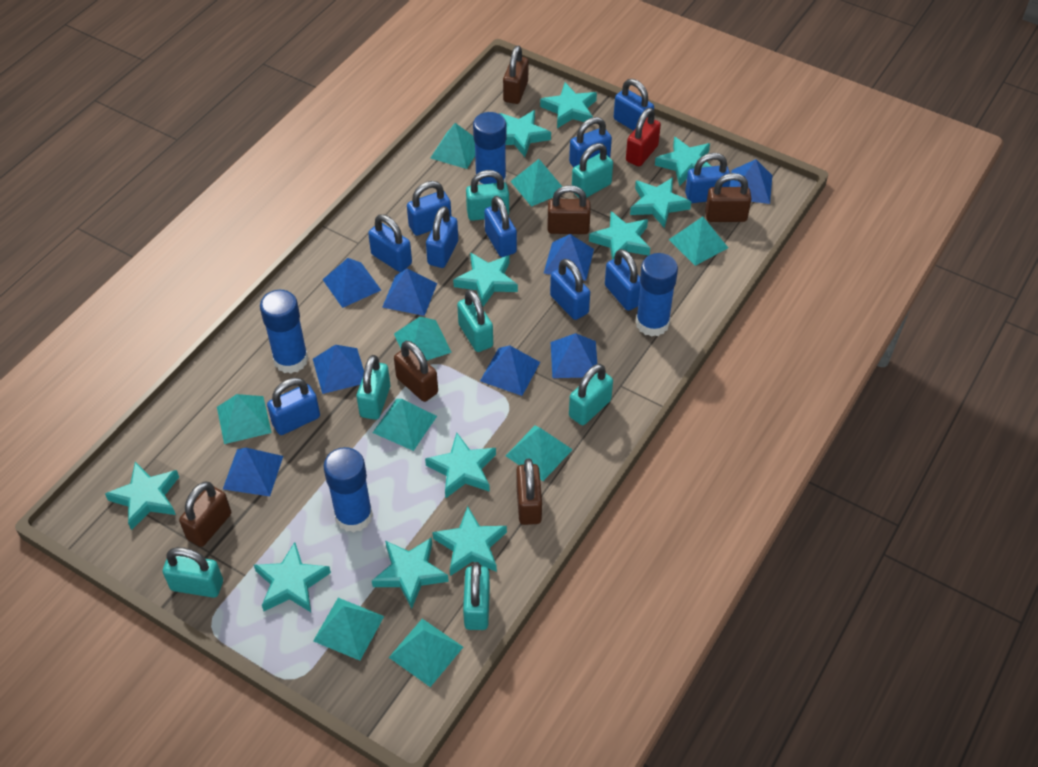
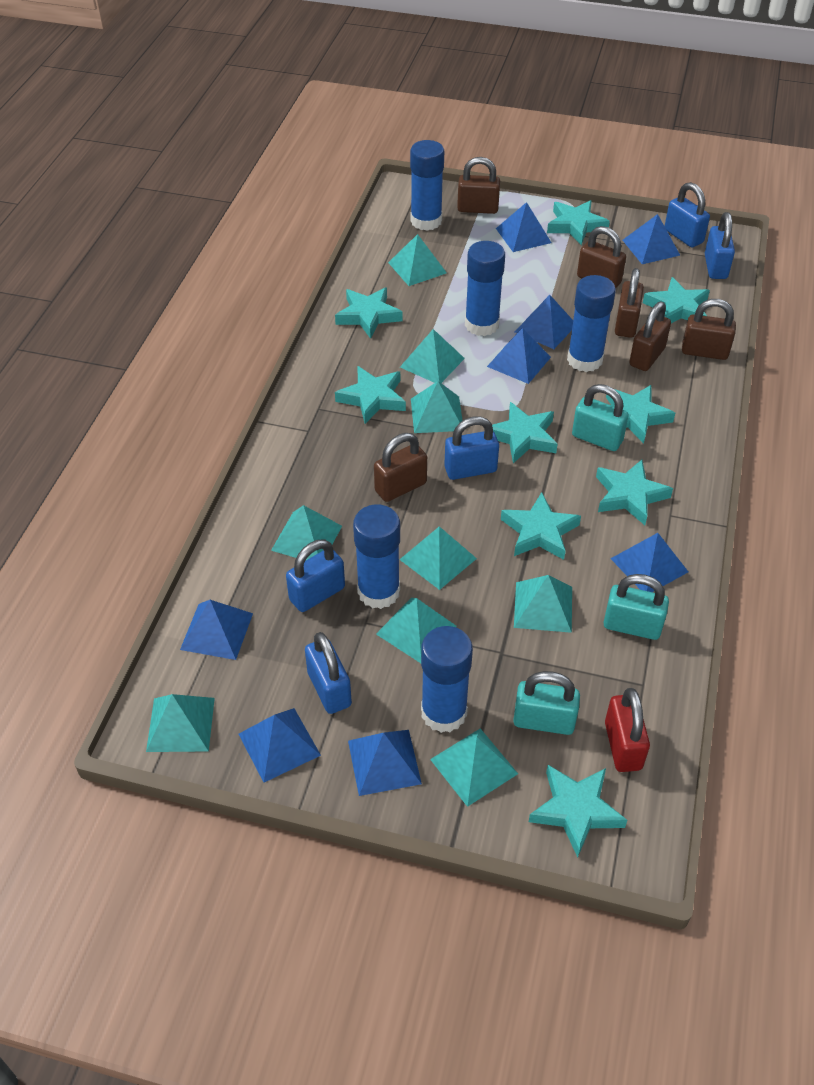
blue glue stick: 4 -> 5
blue padlock: 10 -> 5
turquoise padlock: 7 -> 3
turquoise star: 11 -> 9

